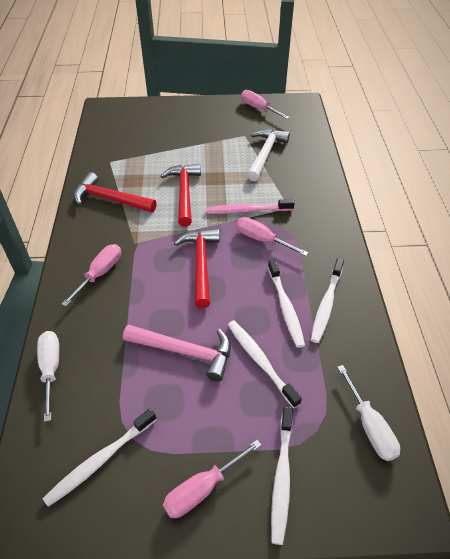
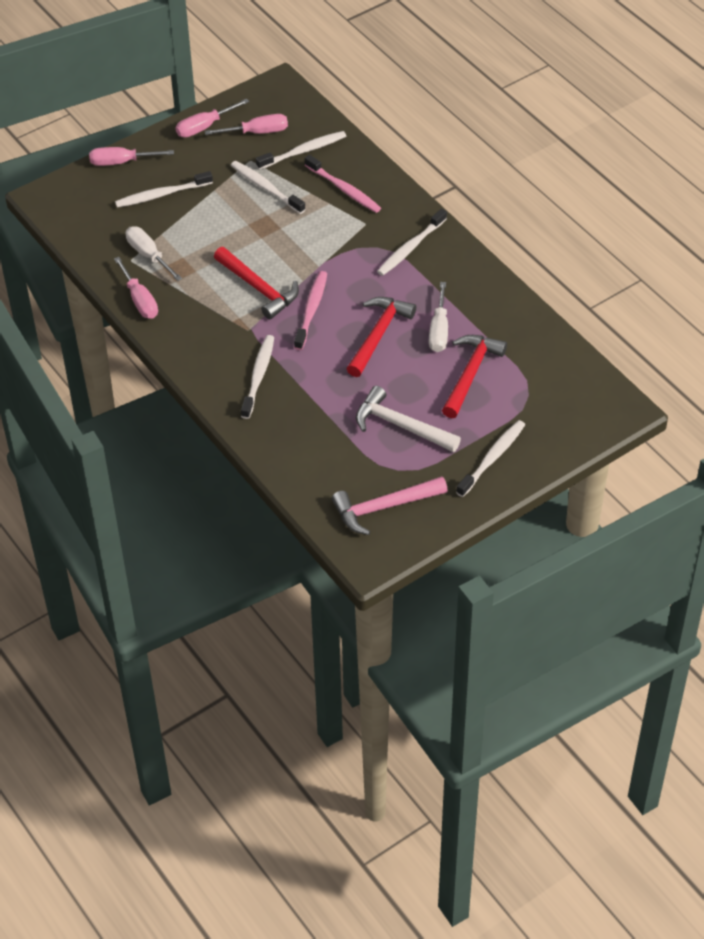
pink toothbrush: 1 -> 2
white toothbrush: 5 -> 6

